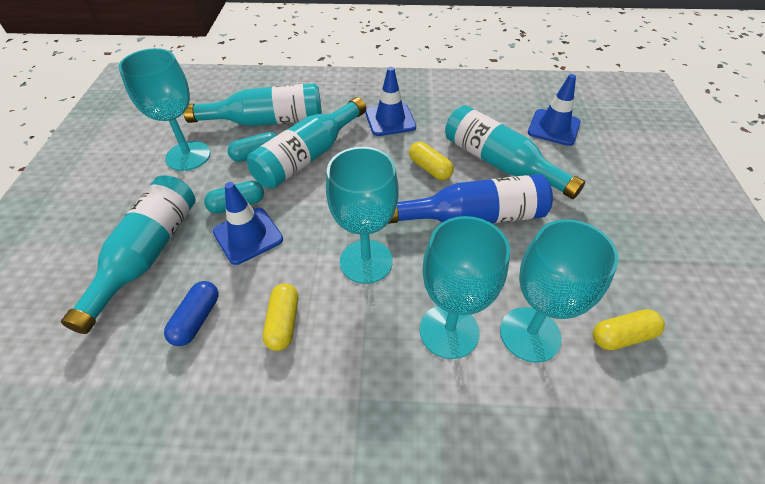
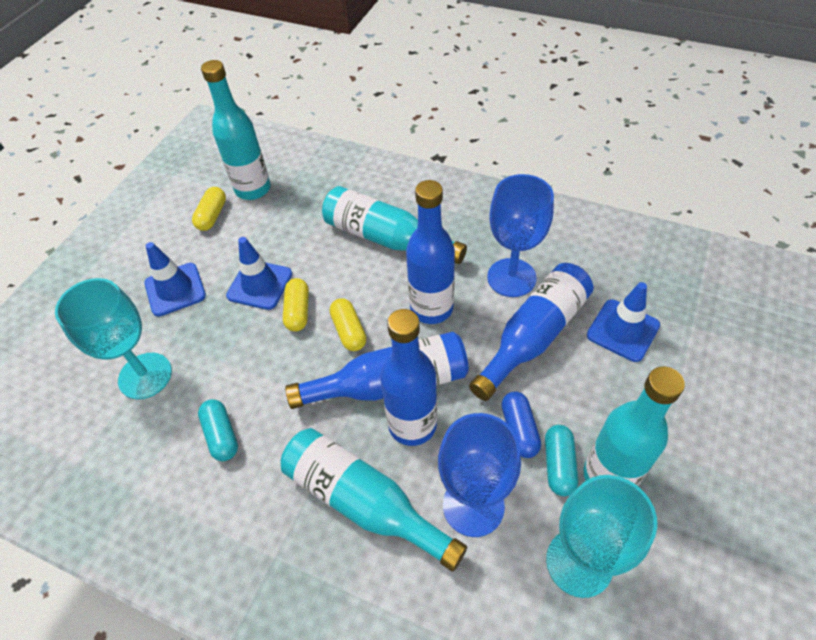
blue bottle: 1 -> 4
blue goblet: 0 -> 2
turquoise goblet: 4 -> 2

